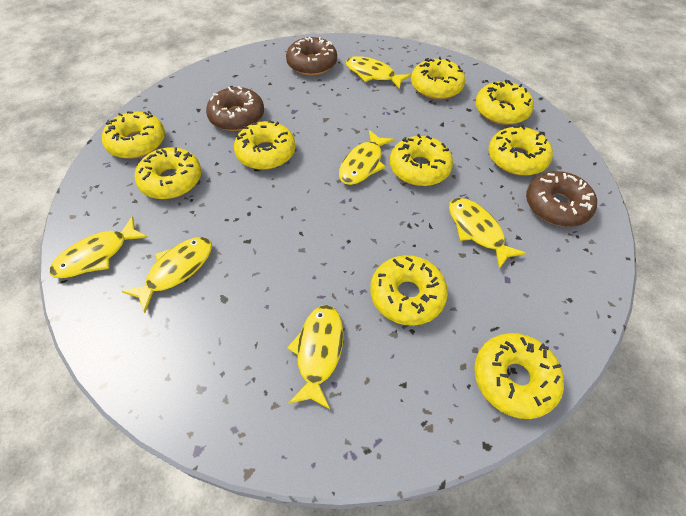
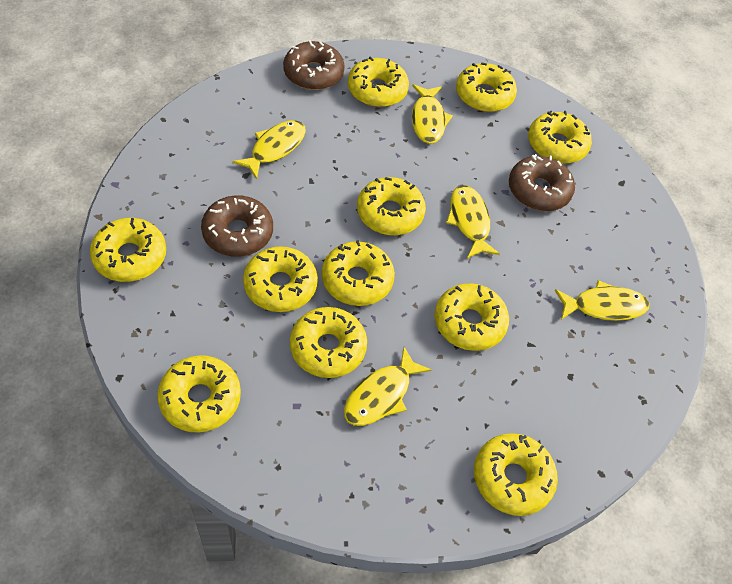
yellow donut: 9 -> 11
yellow fish: 6 -> 5

